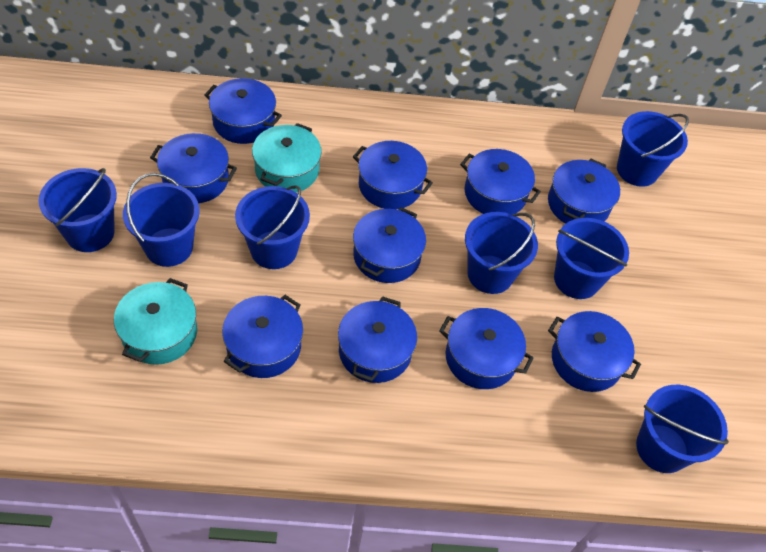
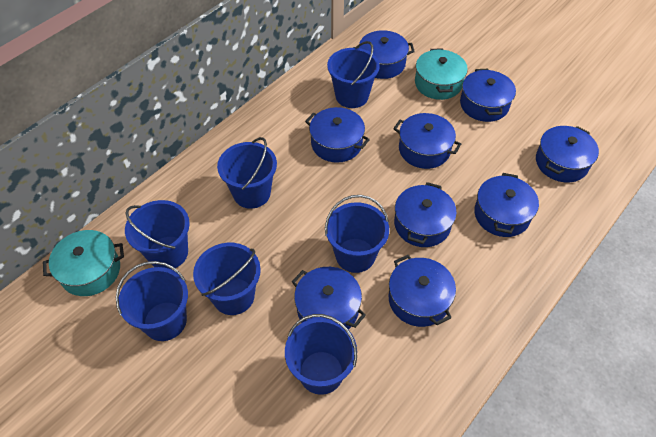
blue pot: 10 -> 9

